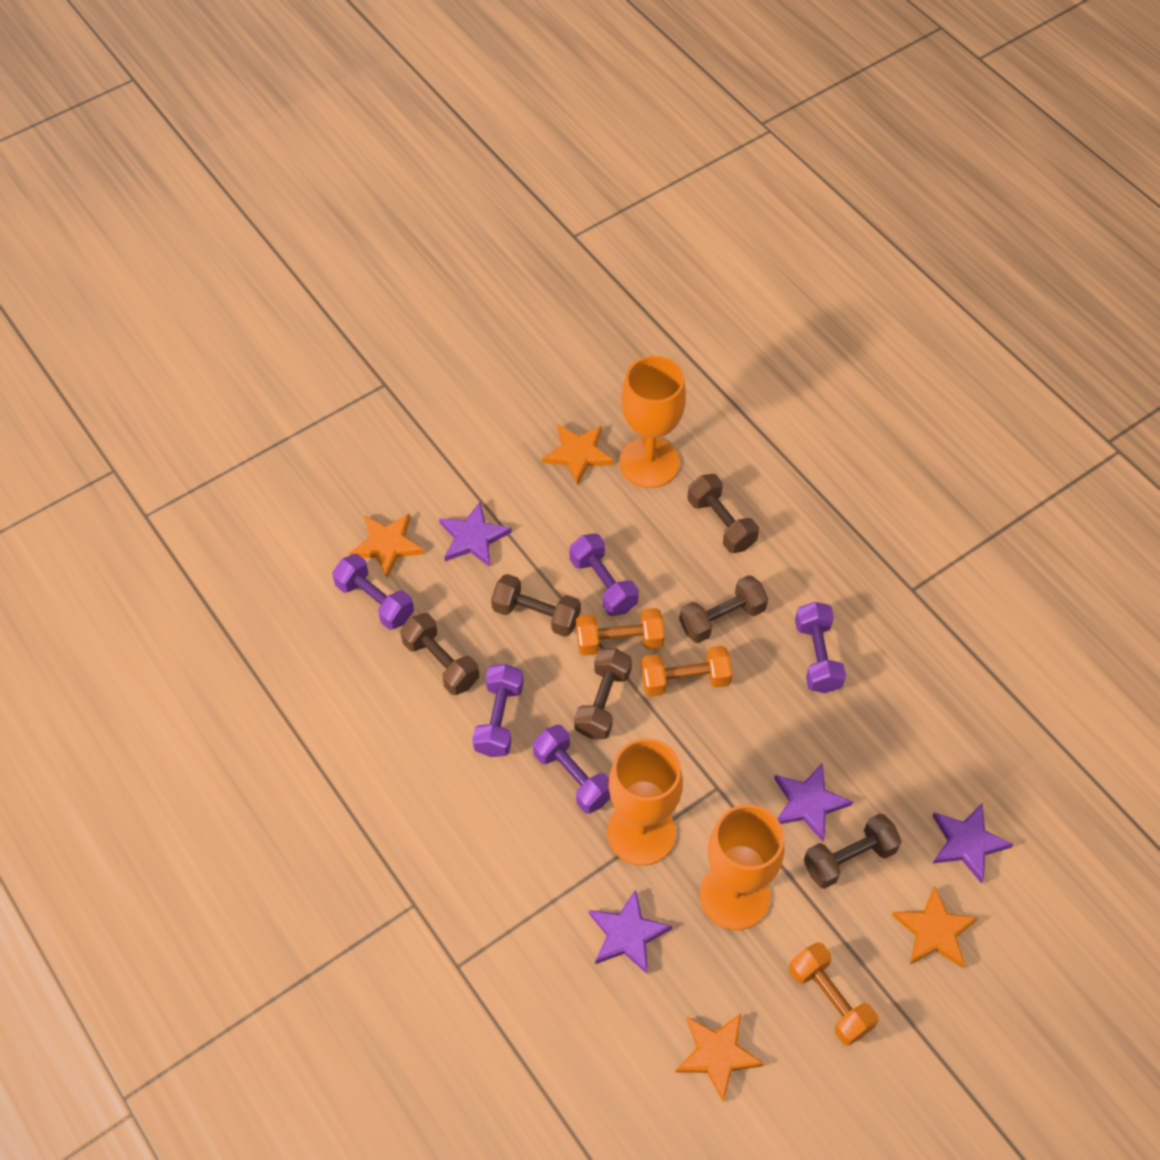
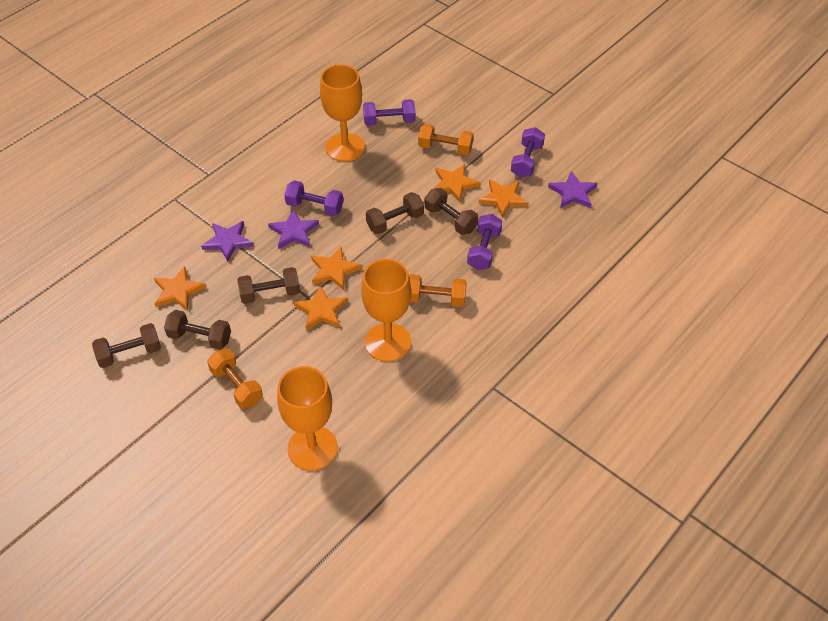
brown dumbbell: 6 -> 5
orange star: 4 -> 5
purple dumbbell: 5 -> 4
purple star: 4 -> 3

